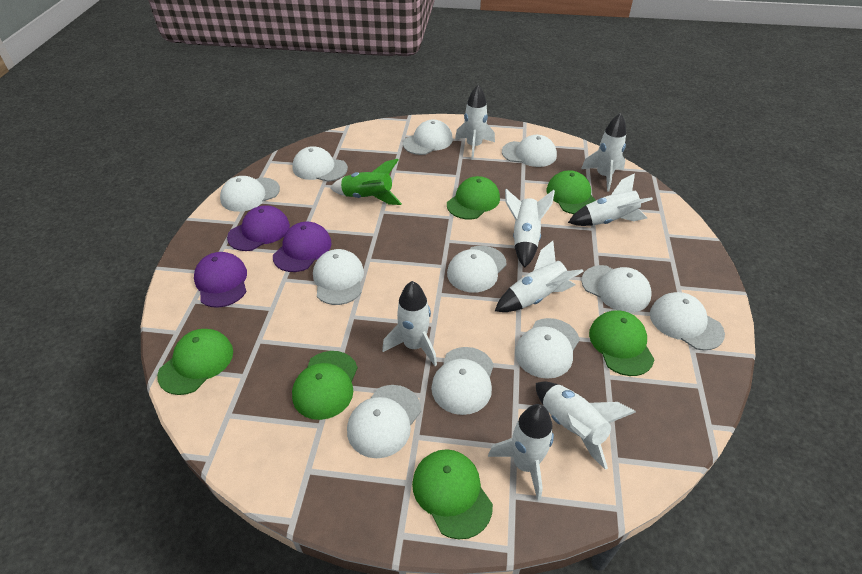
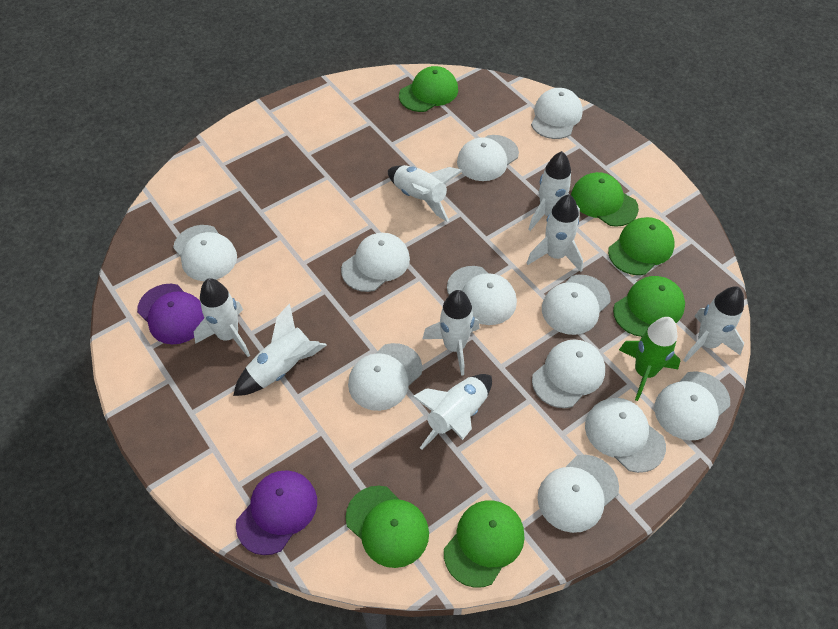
purple cap: 3 -> 2

